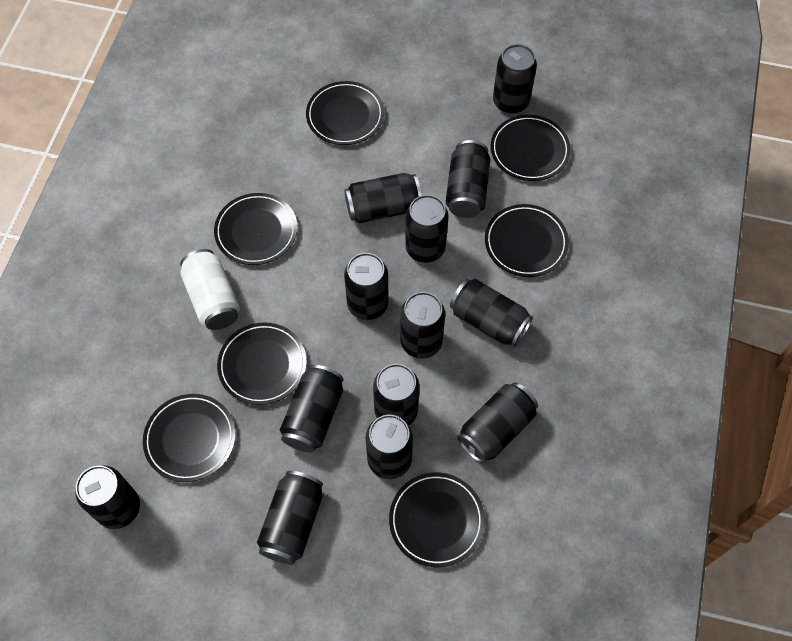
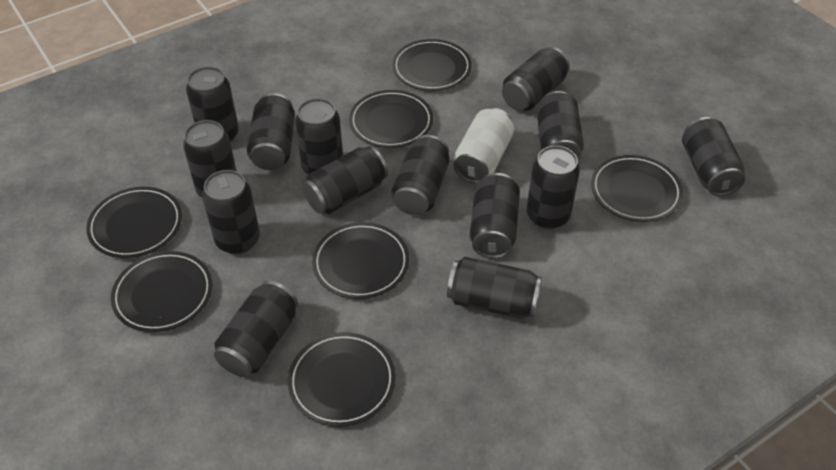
black can: 13 -> 14

